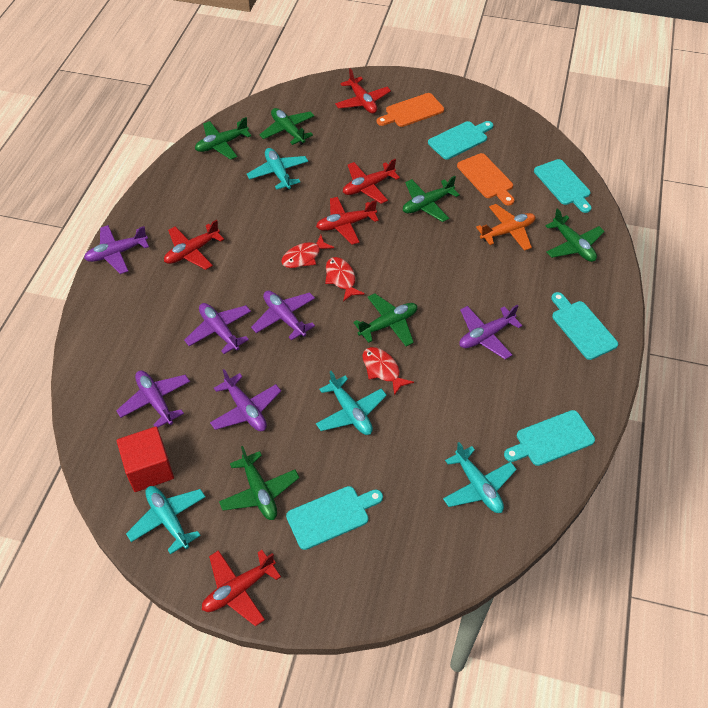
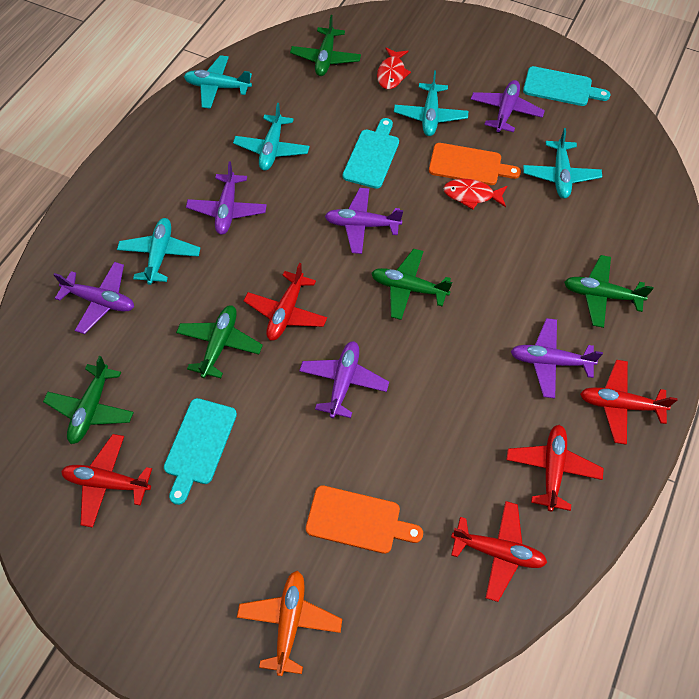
green plane: 6 -> 5
red cube: 1 -> 0
red fish: 3 -> 2
turquoise cutting board: 5 -> 3
turquoise plane: 4 -> 5

